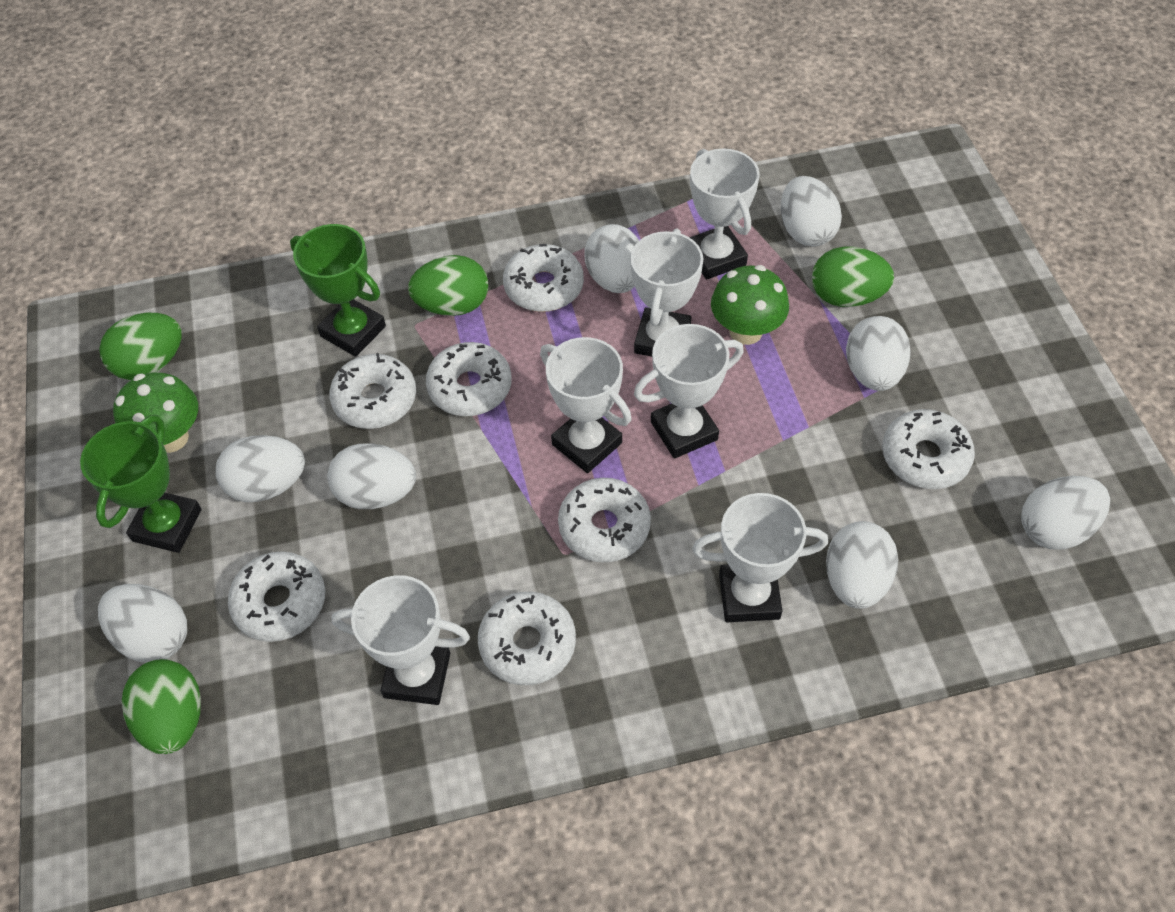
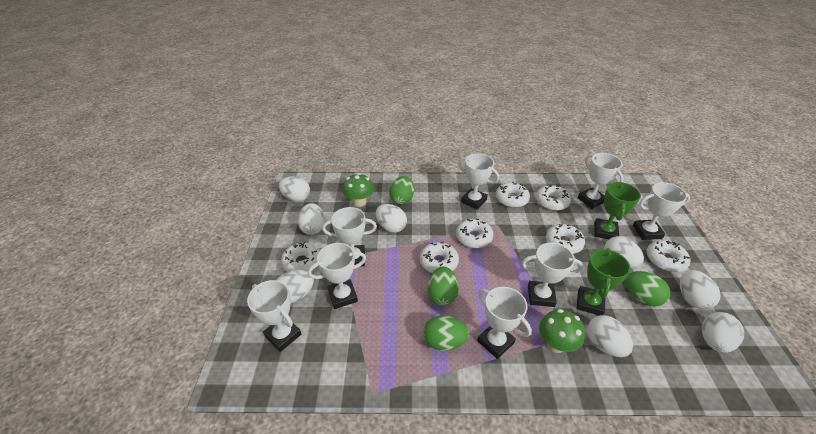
white trophy: 6 -> 8

